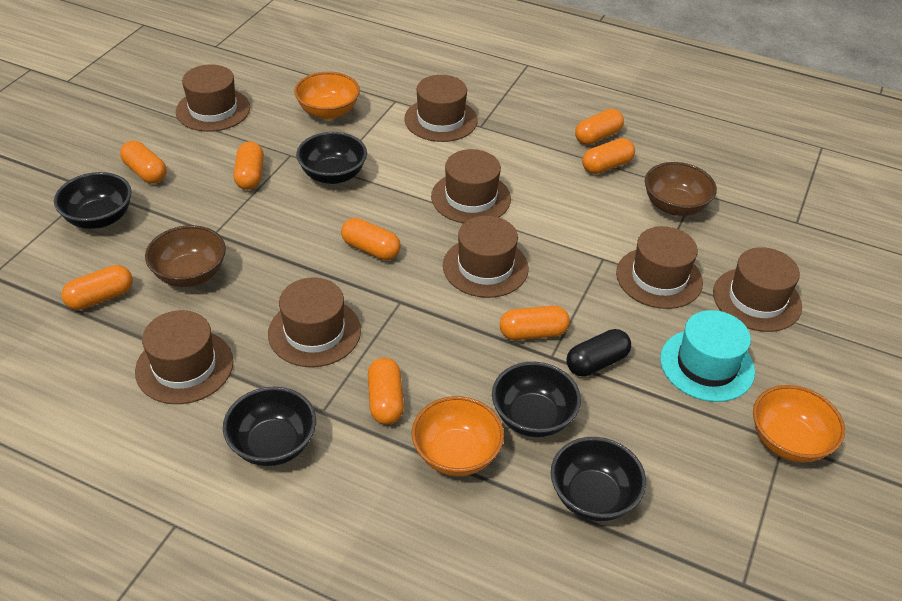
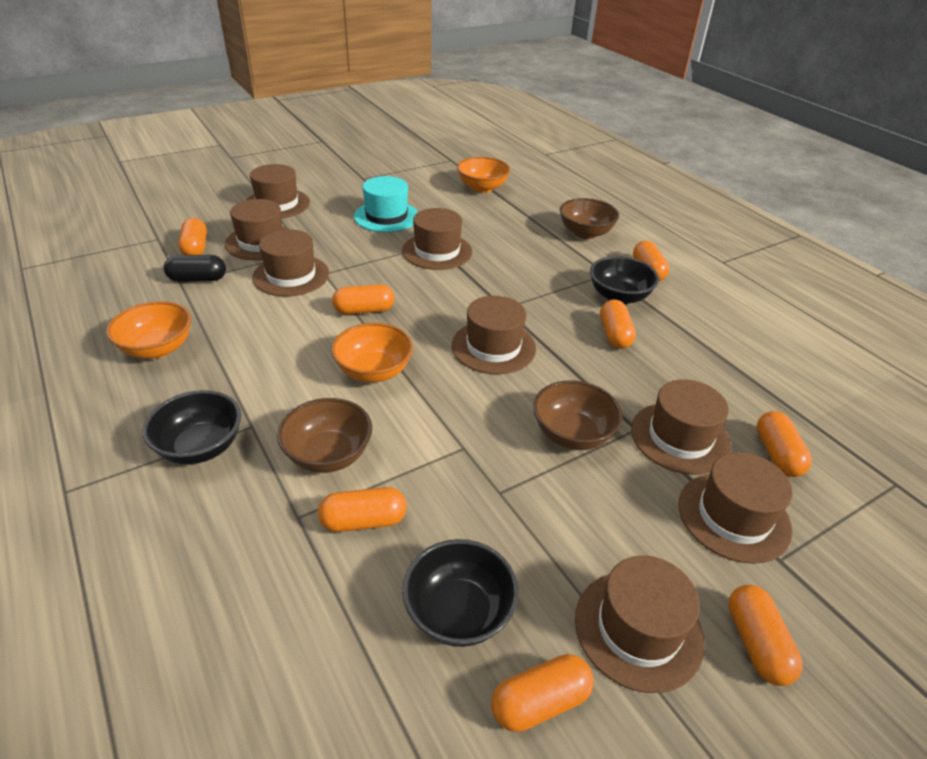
black bowl: 5 -> 3
brown bowl: 2 -> 3

